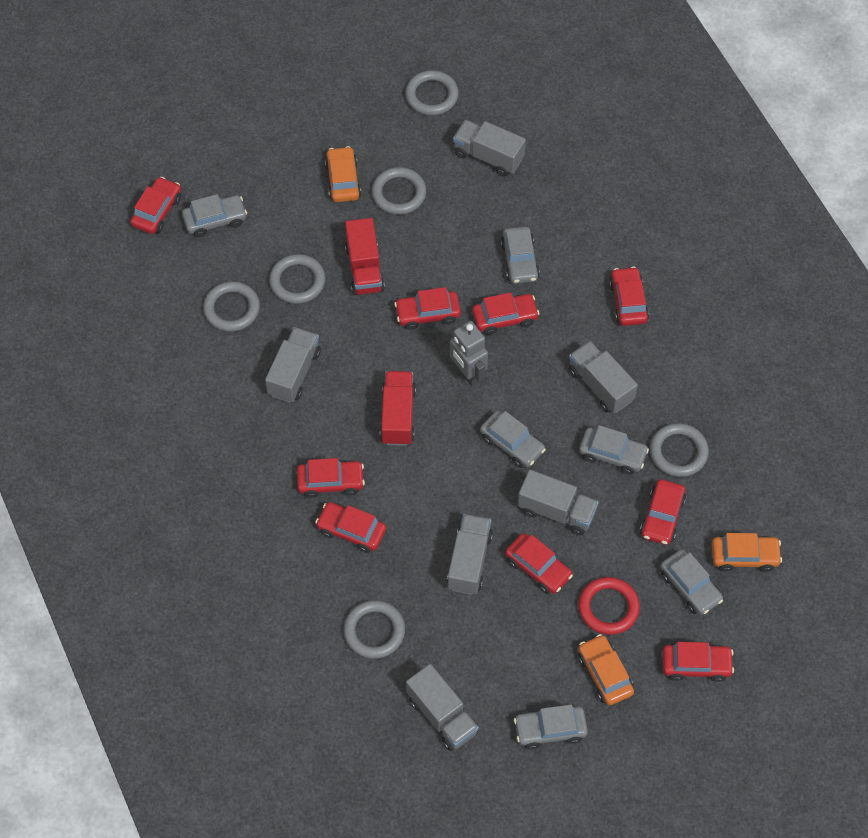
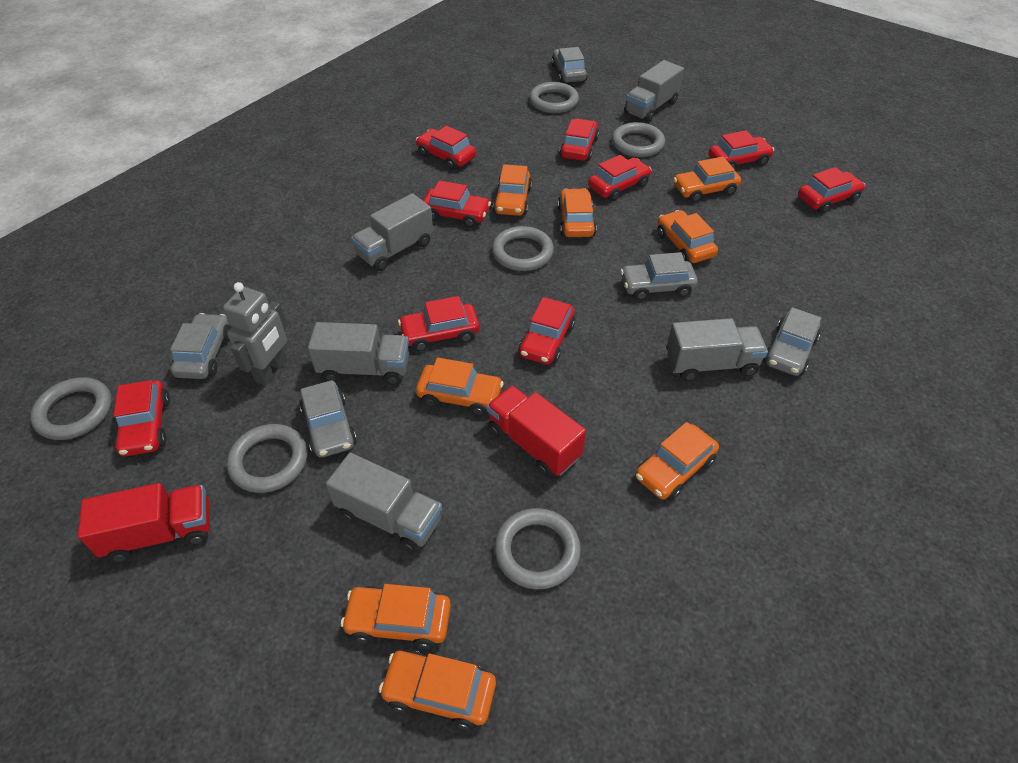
grey car: 6 -> 5
grey truck: 6 -> 5
orange car: 3 -> 8
red ring: 1 -> 0

